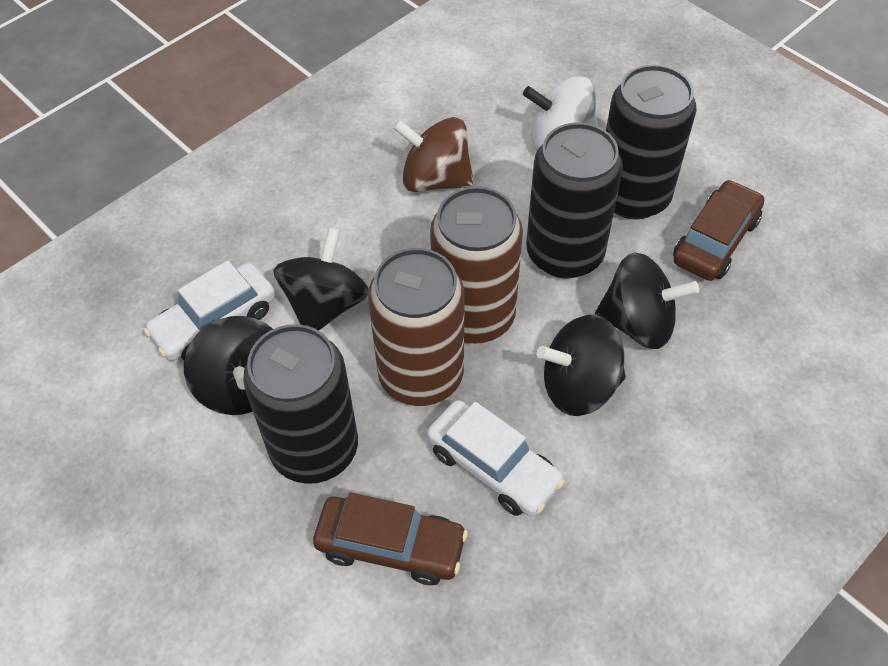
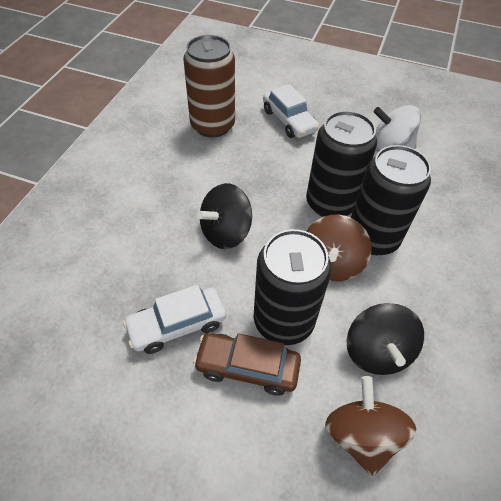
black spinning top: 4 -> 2
brown can: 2 -> 1
brown car: 2 -> 1
brown spinning top: 1 -> 2

